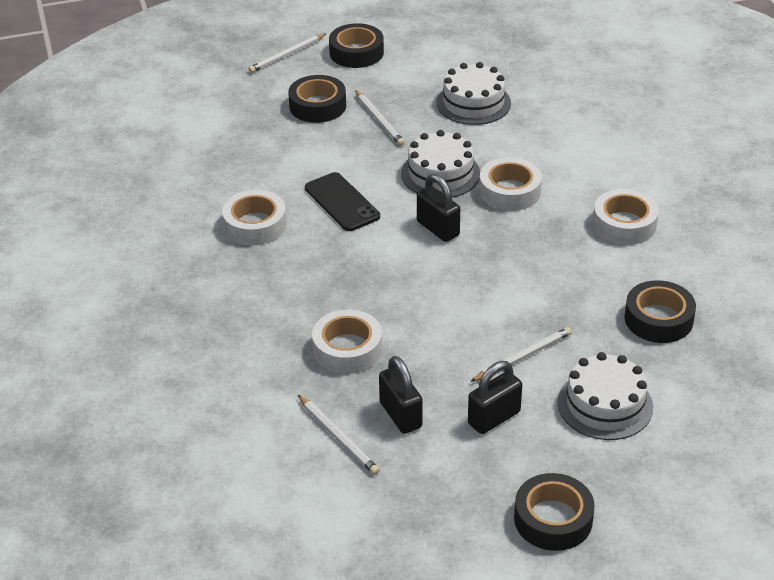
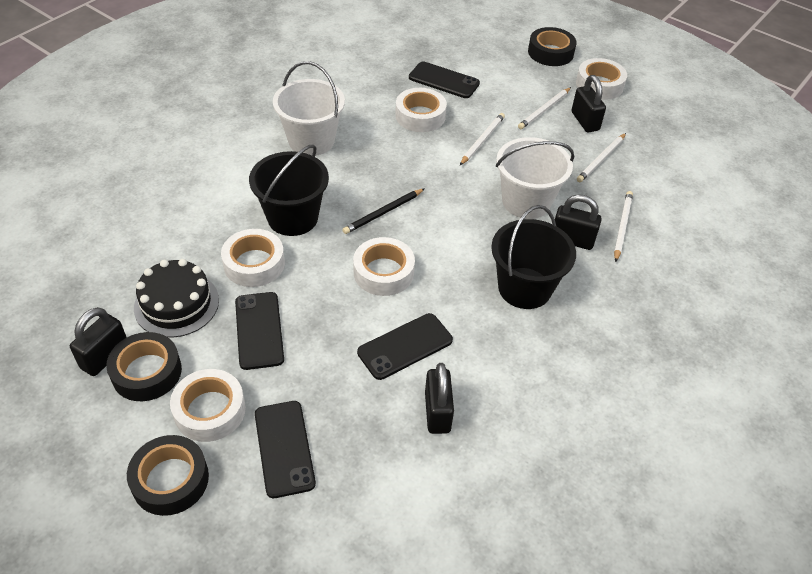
black bucket: 0 -> 2
black cake: 0 -> 1
black padlock: 3 -> 4
black pencil: 0 -> 1
black phone: 1 -> 4
black tape: 4 -> 3
white bucket: 0 -> 2
white cake: 3 -> 0
white tape: 4 -> 5

